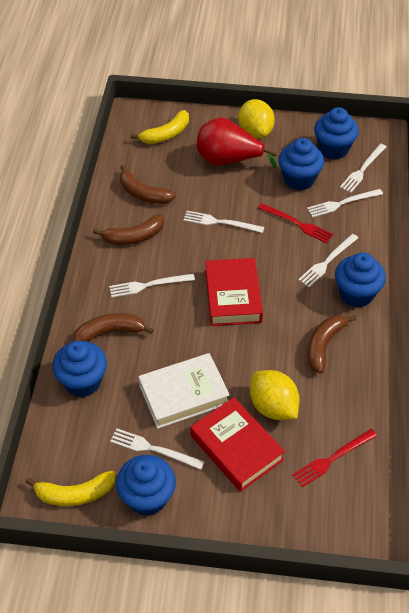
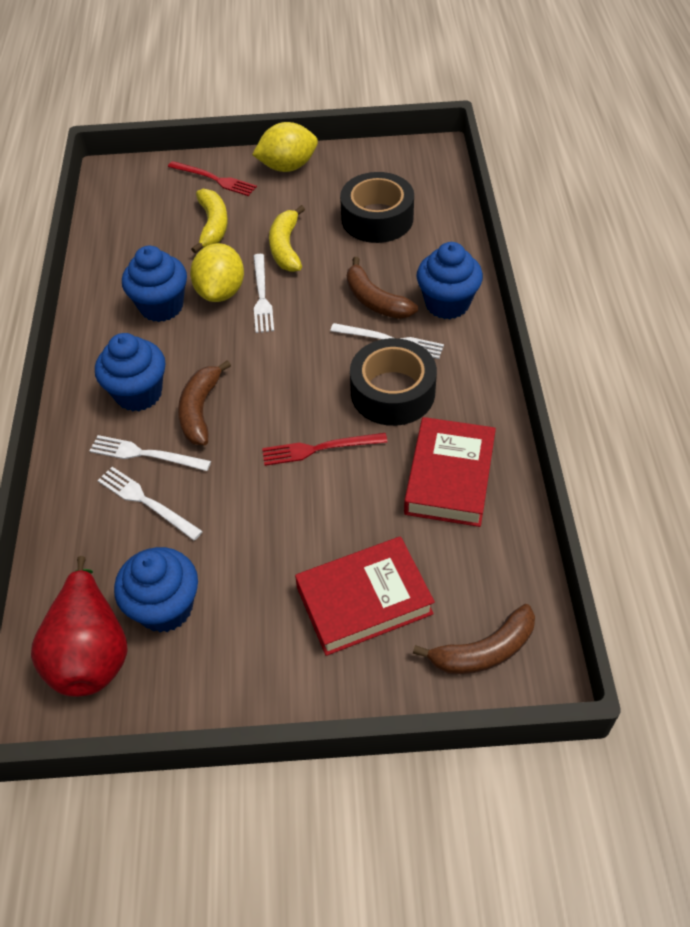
black tape: 0 -> 2
blue cupcake: 5 -> 4
brown banana: 4 -> 3
white book: 1 -> 0
white fork: 6 -> 4

